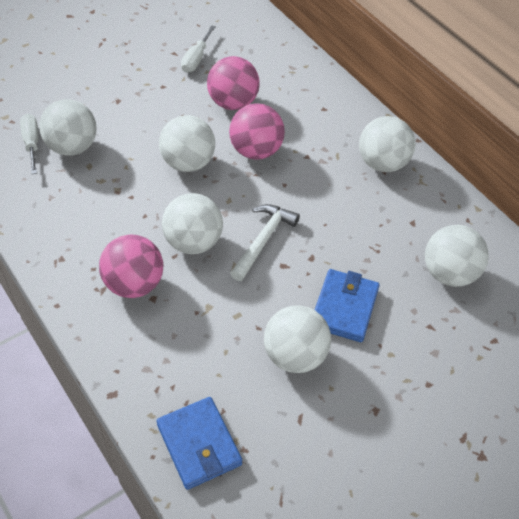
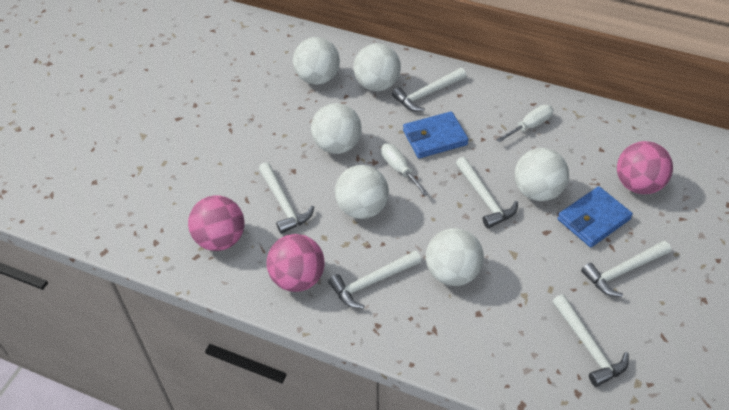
white hammer: 1 -> 6

